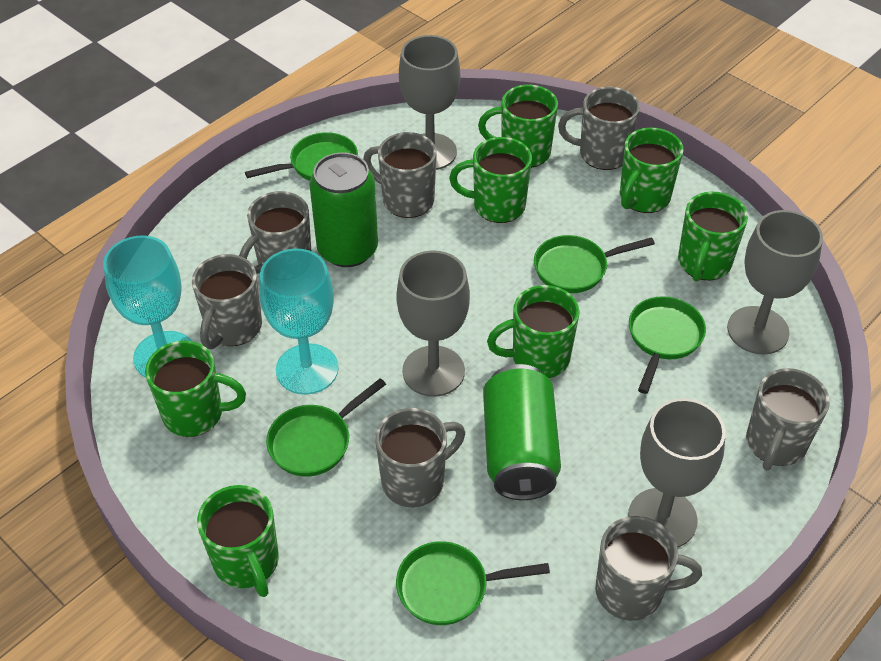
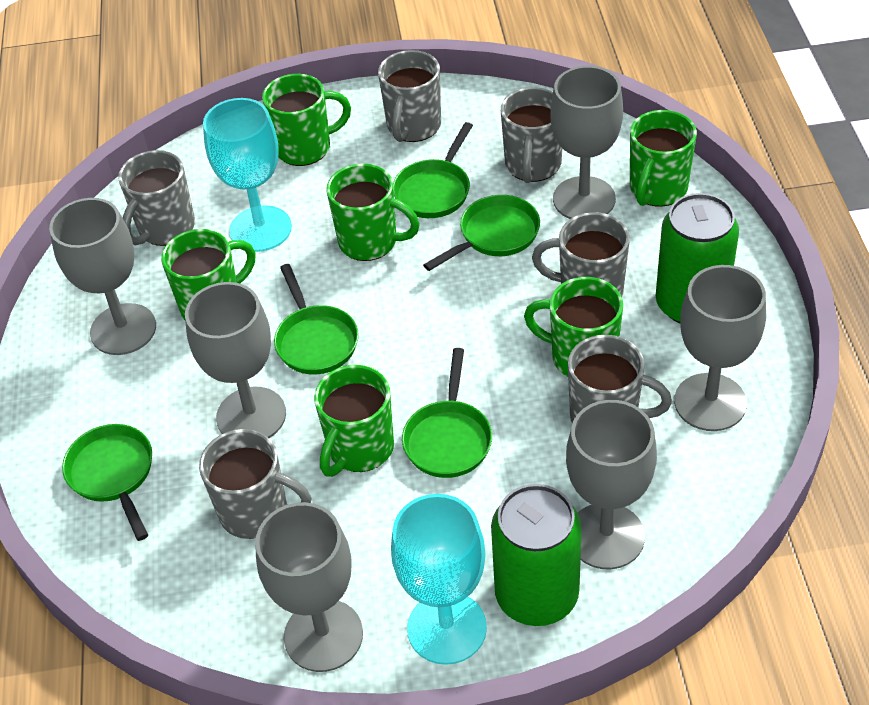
green mug: 7 -> 6
grey goblet: 4 -> 6
grey mug: 7 -> 6

